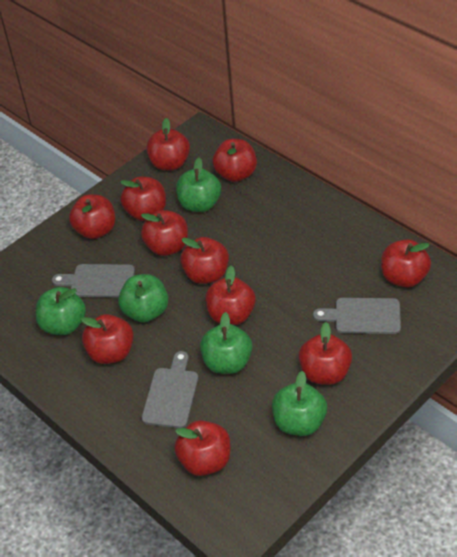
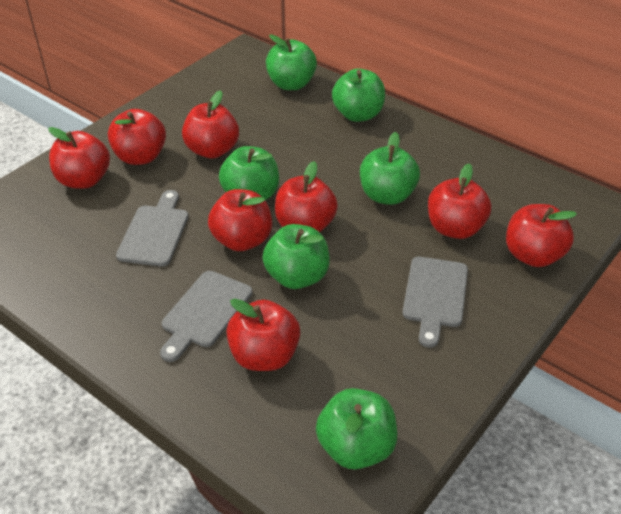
green apple: 5 -> 6
red apple: 11 -> 8

